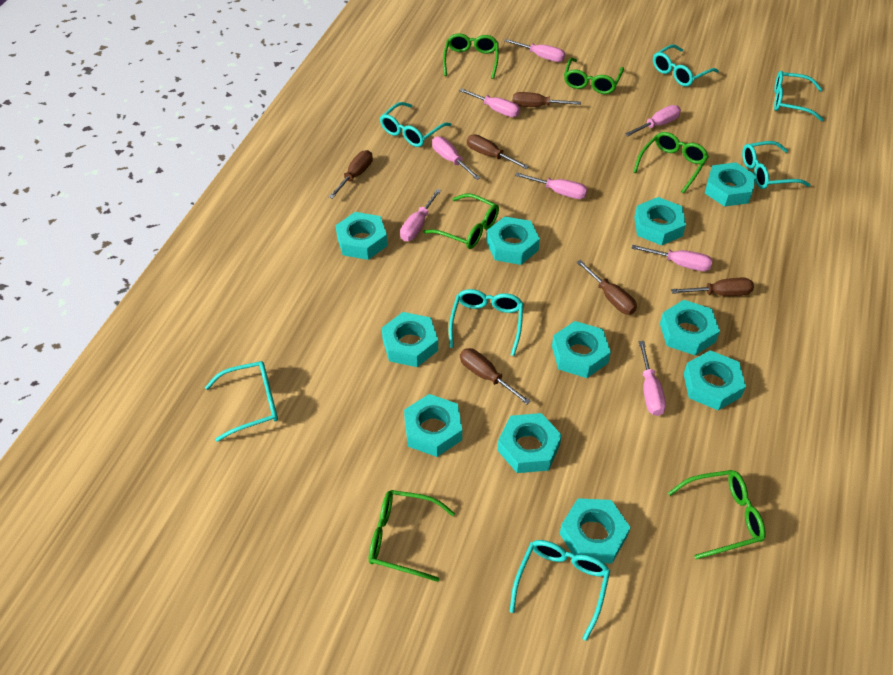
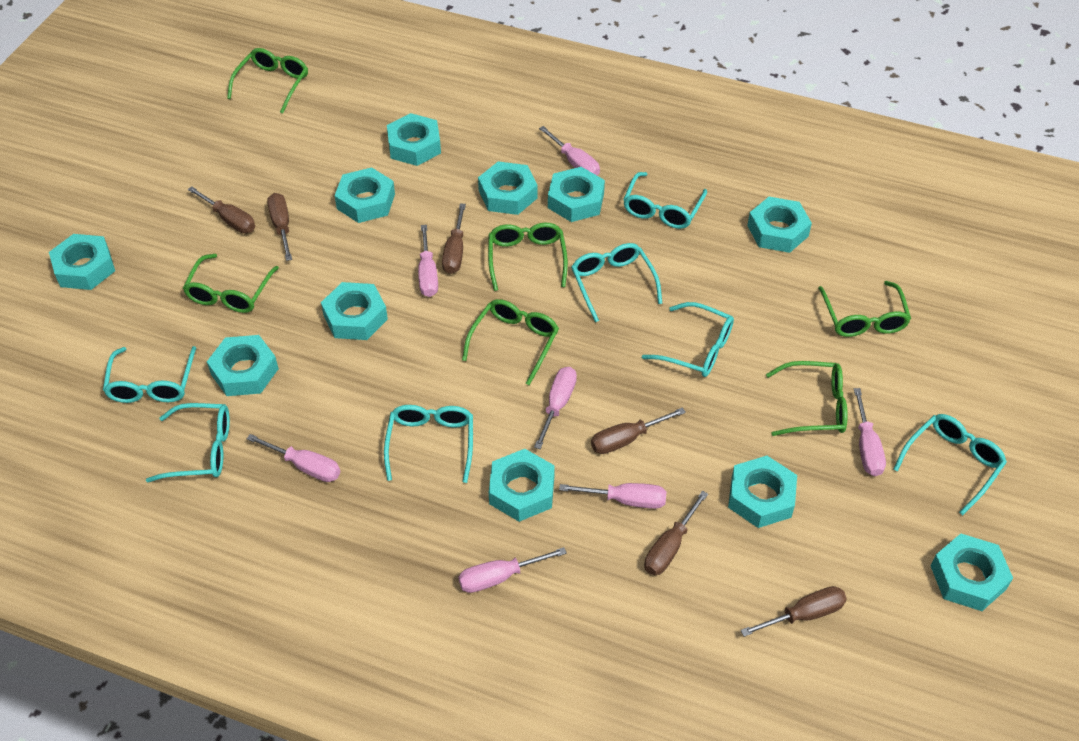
pink screwdriver: 8 -> 7

